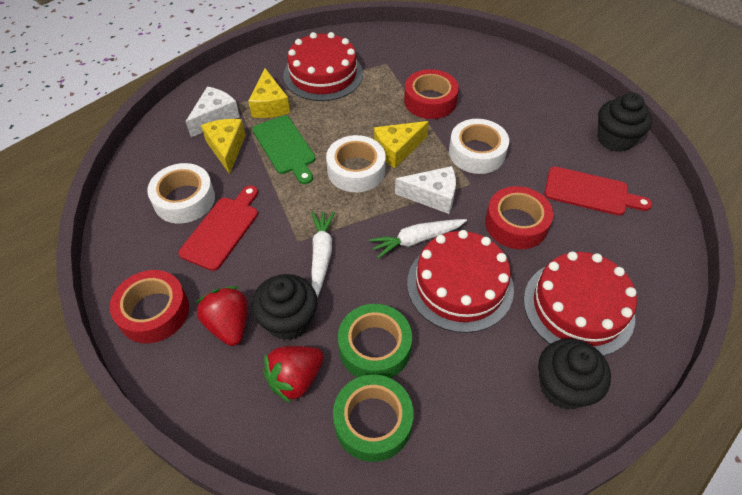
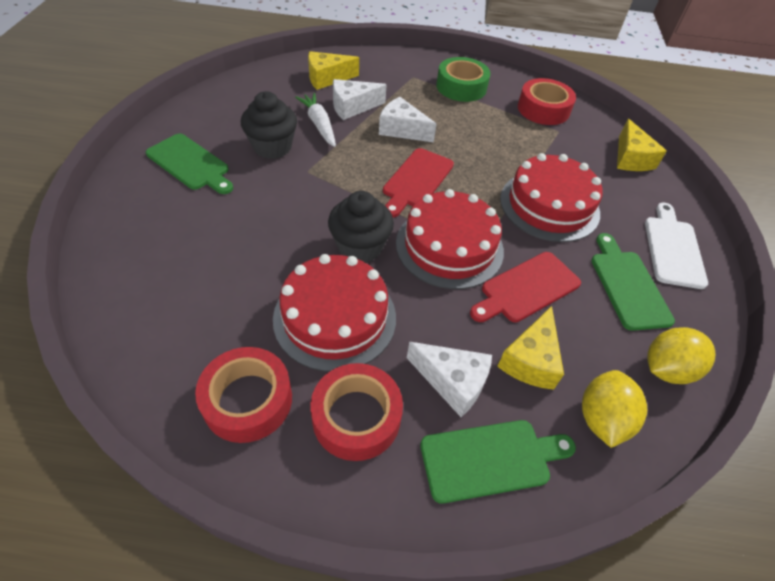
black cupcake: 3 -> 2
green cutting board: 1 -> 3
green tape: 2 -> 1
red strawberry: 2 -> 0
white carrot: 2 -> 1
white cheese: 2 -> 3
white cutting board: 0 -> 1
white tape: 3 -> 0
yellow lemon: 0 -> 2

